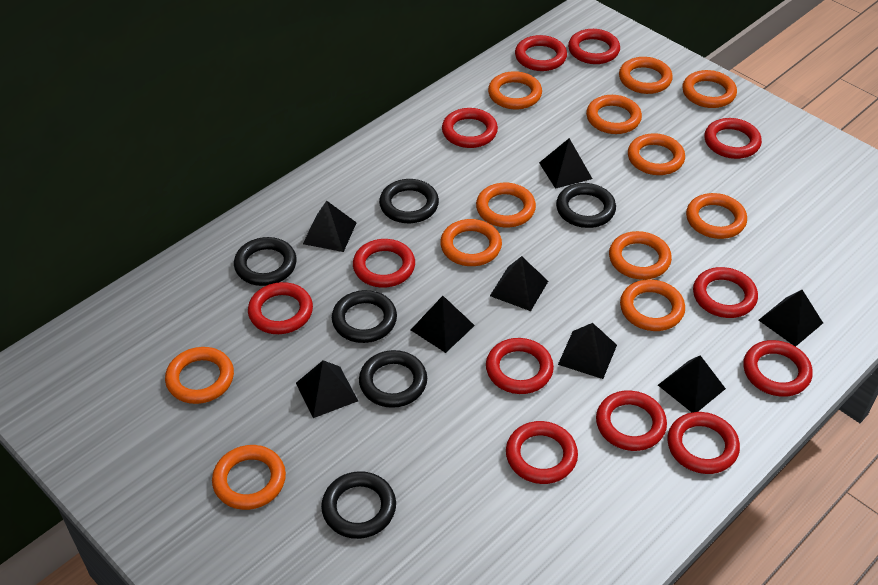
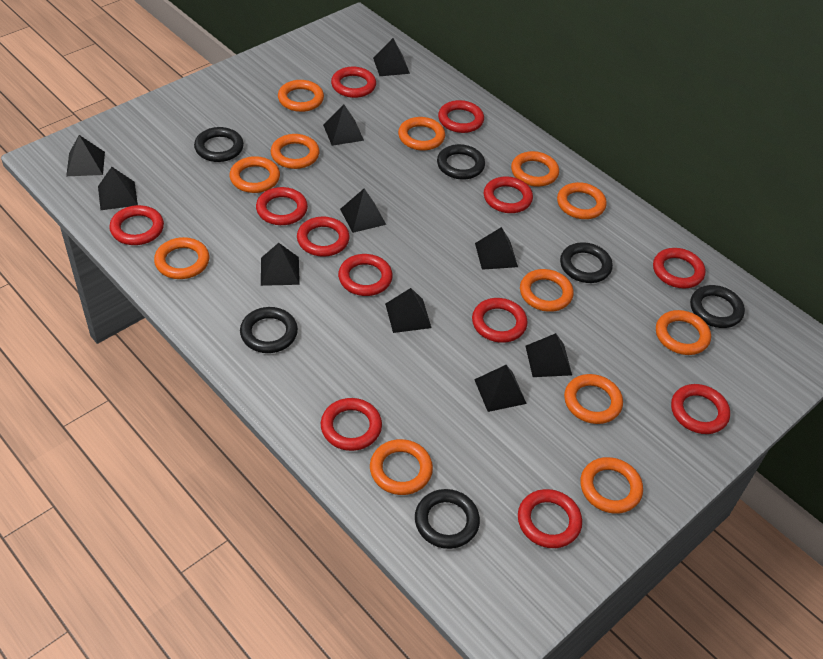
black pyramid: 8 -> 10

